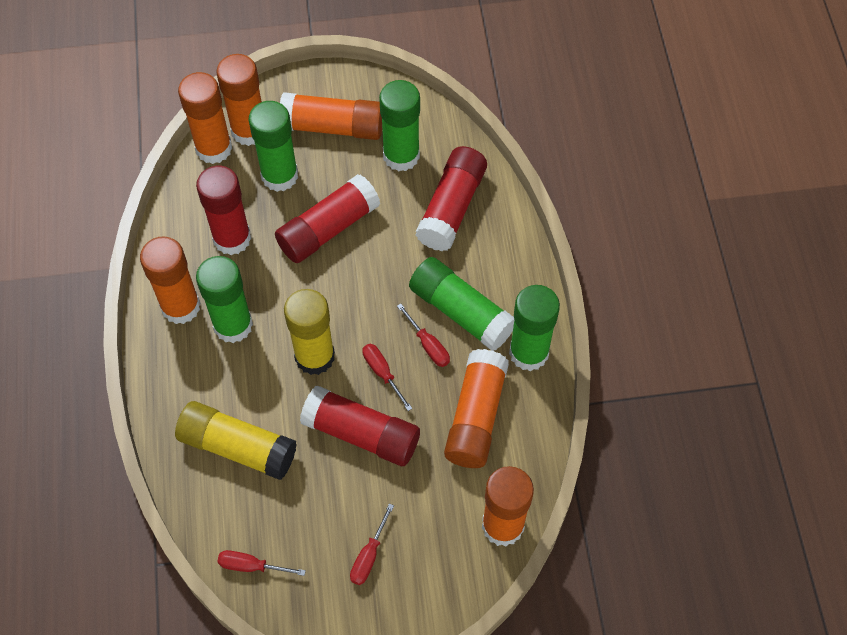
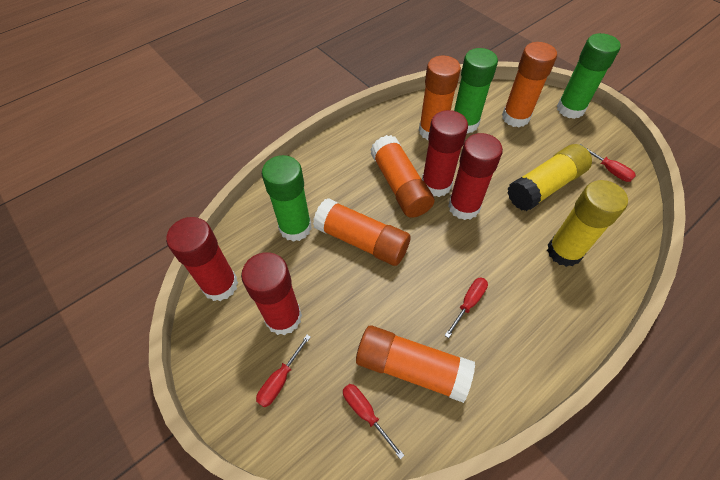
green glue stick: 5 -> 3
orange glue stick: 6 -> 5

